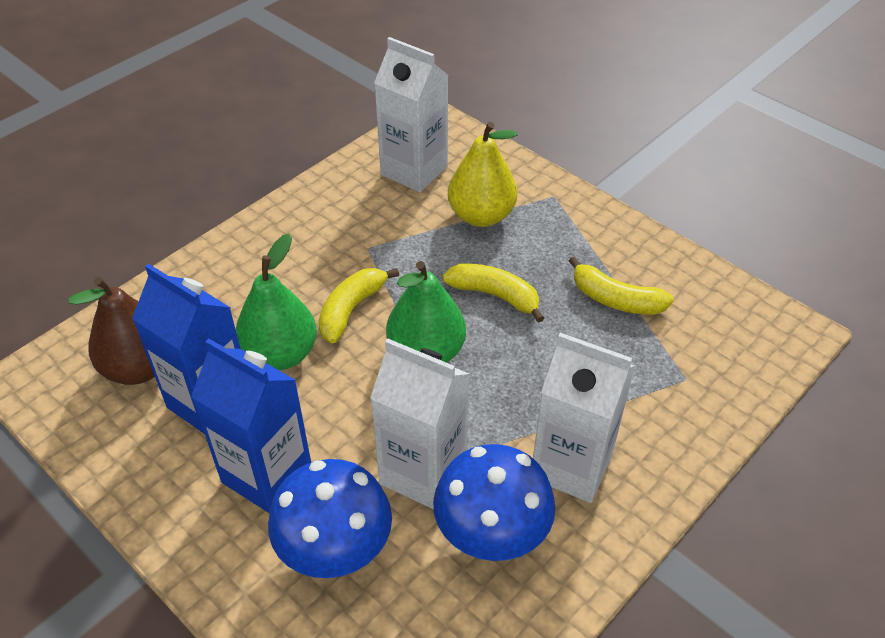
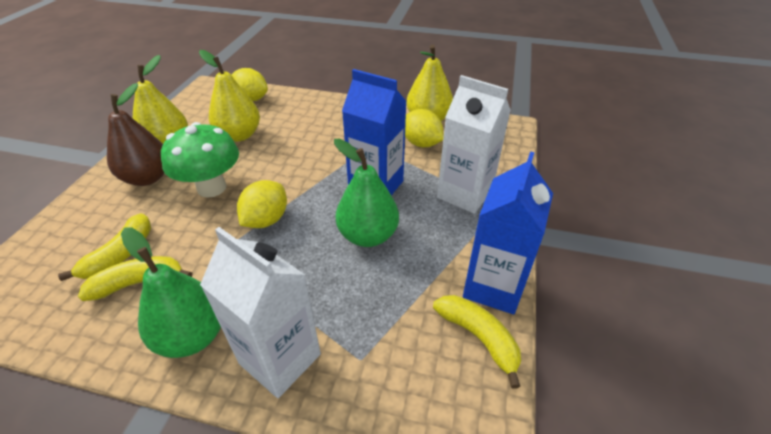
blue mushroom: 2 -> 0
green mushroom: 0 -> 1
white carton: 3 -> 2
yellow lemon: 0 -> 3
yellow pear: 1 -> 3

